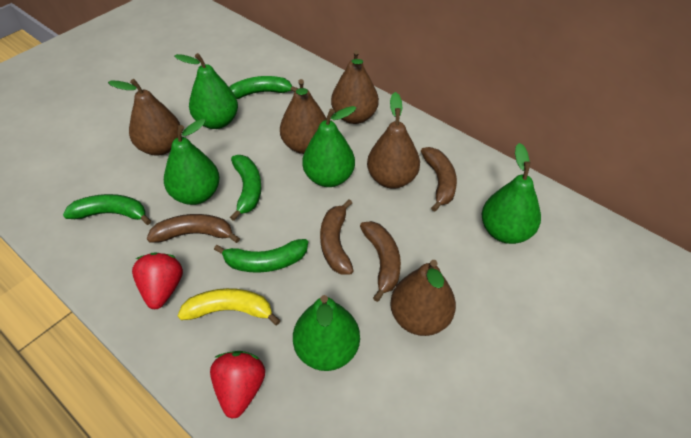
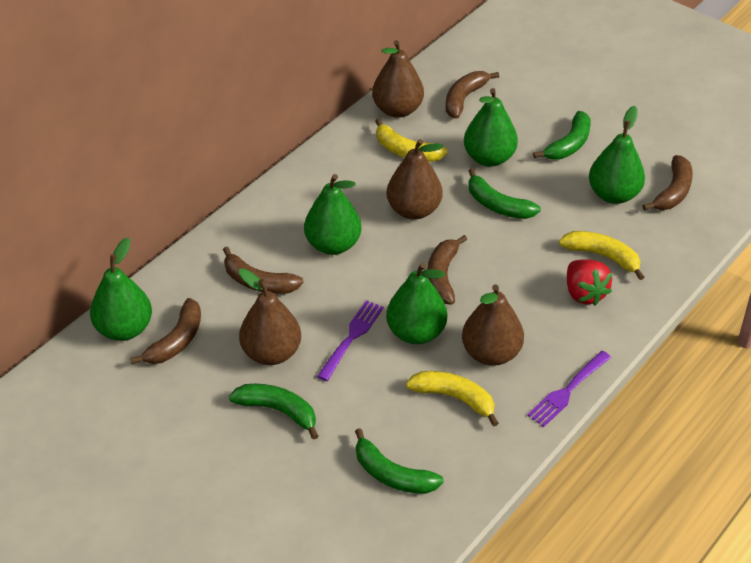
brown banana: 4 -> 5
brown pear: 5 -> 4
purple fork: 0 -> 2
red strawberry: 2 -> 1
yellow banana: 1 -> 3

